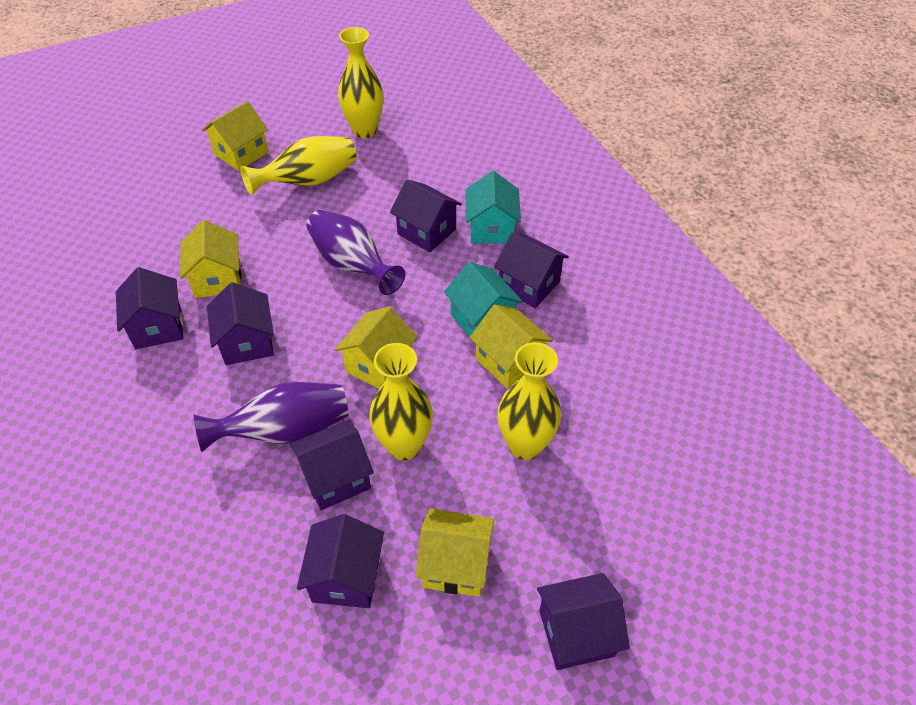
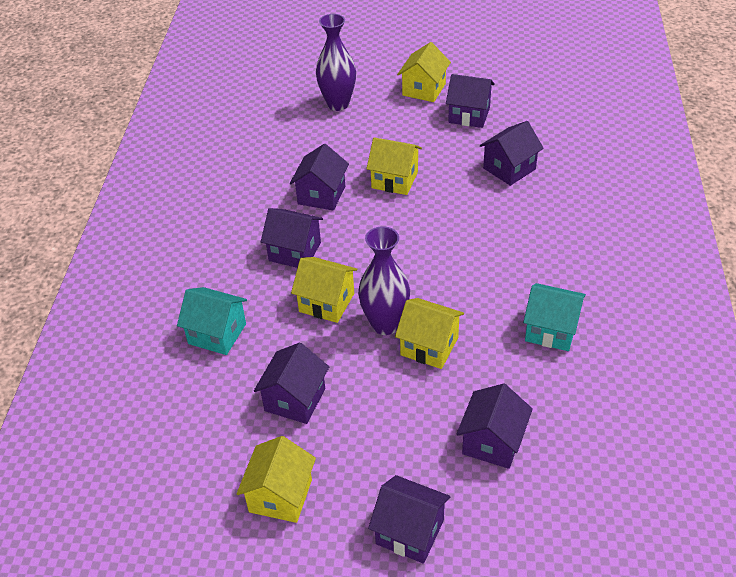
yellow vase: 4 -> 0

